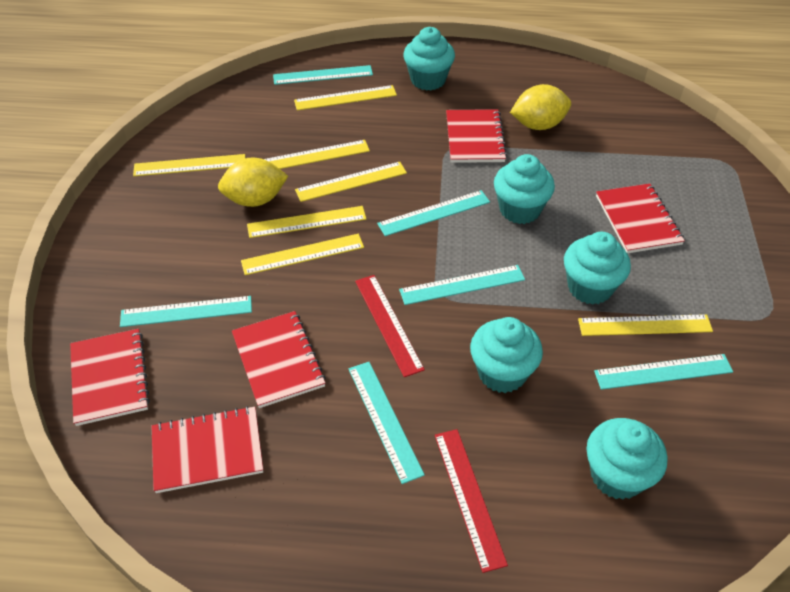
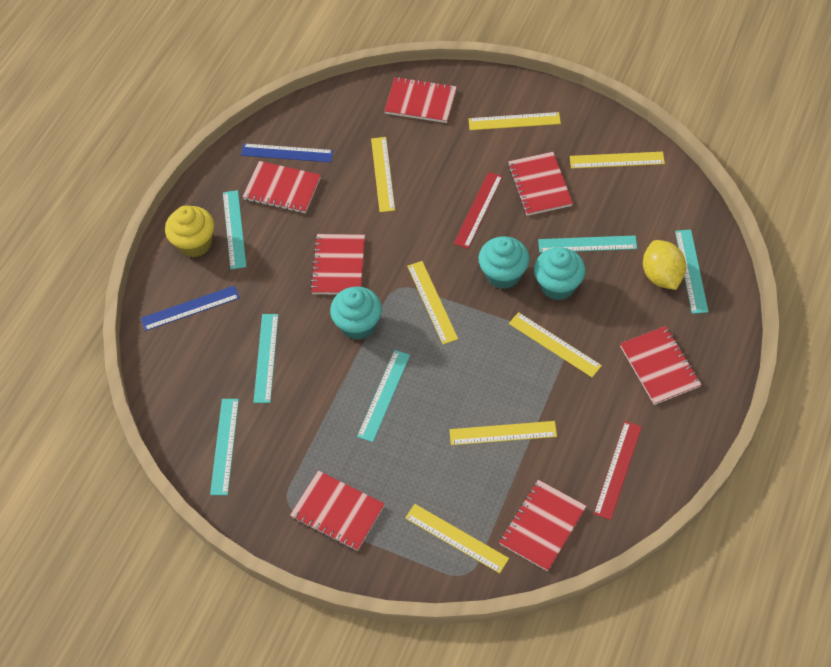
blue ruler: 0 -> 2
red notebook: 5 -> 7
turquoise cupcake: 5 -> 3
yellow cupcake: 0 -> 1
yellow lemon: 2 -> 1

